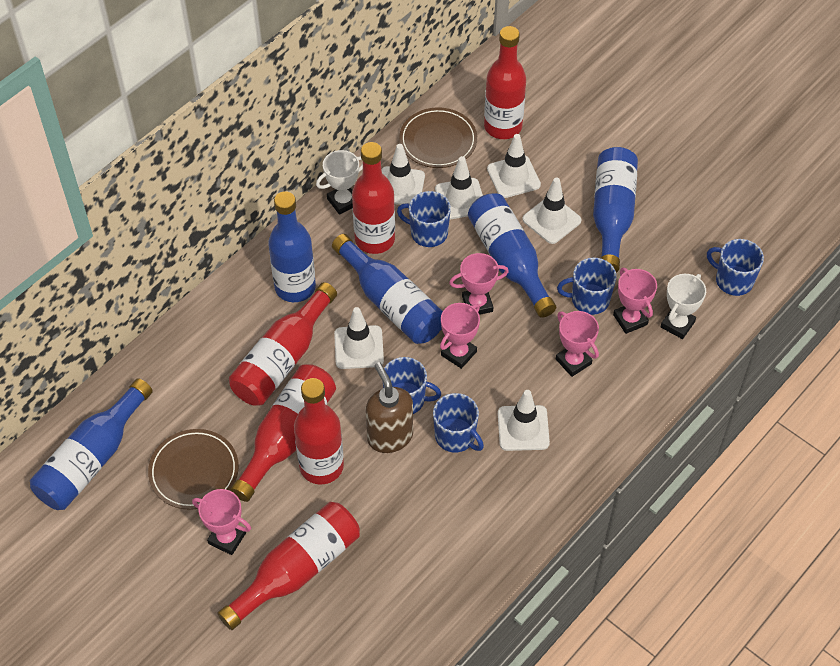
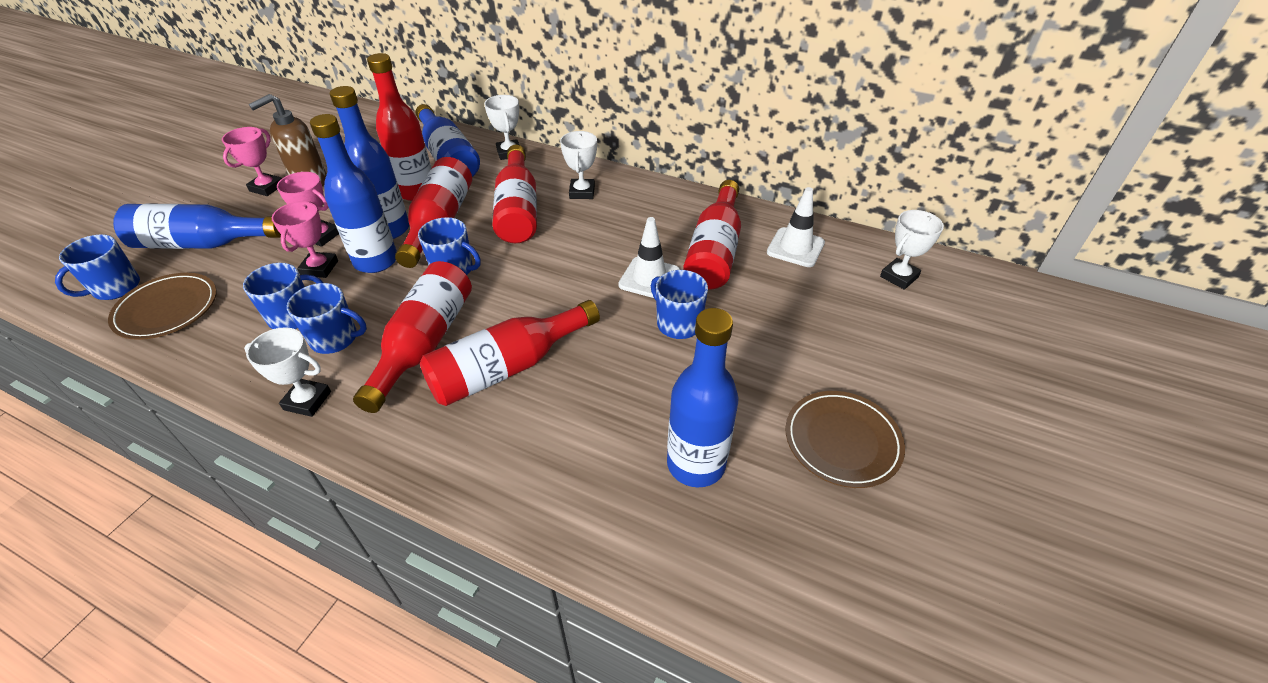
pink trophy: 5 -> 3
white traffic cone: 6 -> 2
white trophy: 2 -> 4

